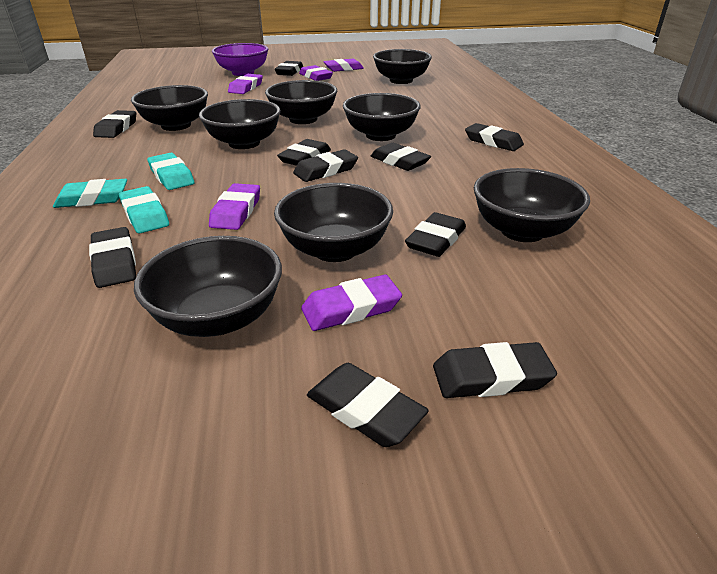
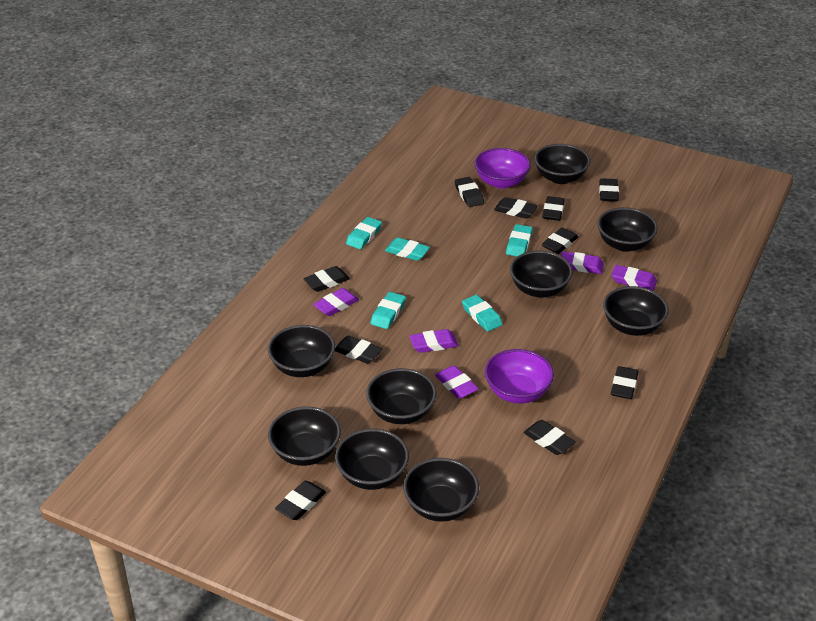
black bowl: 8 -> 9
purple bowl: 1 -> 2
turquoise eraser: 3 -> 5

